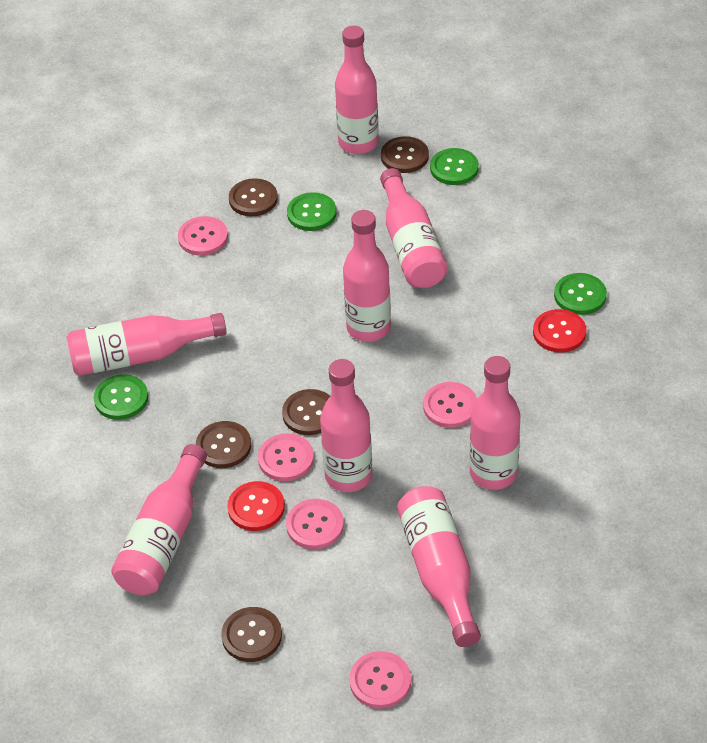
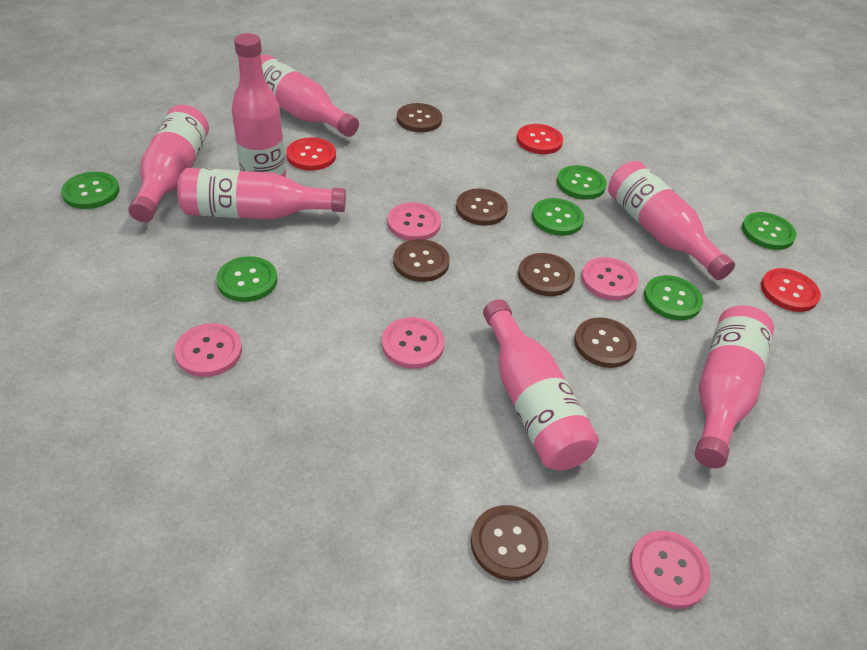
brown button: 5 -> 6
green button: 4 -> 6
pink bottle: 8 -> 7
red button: 2 -> 3

